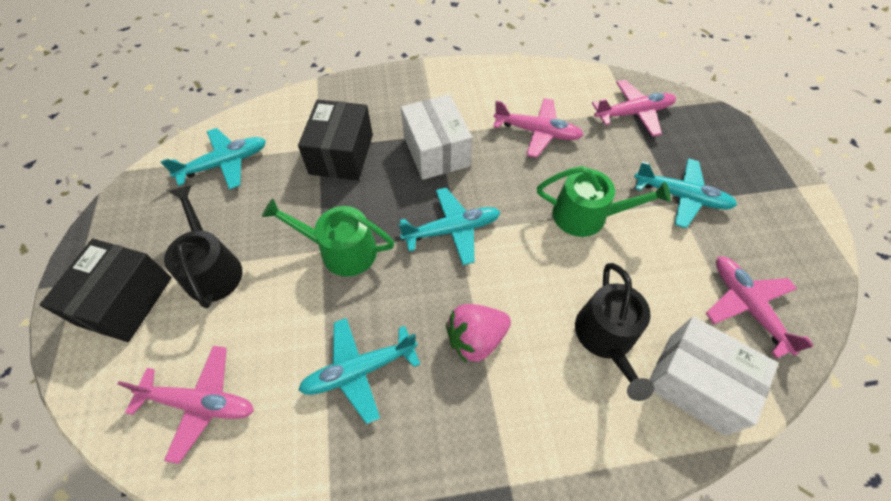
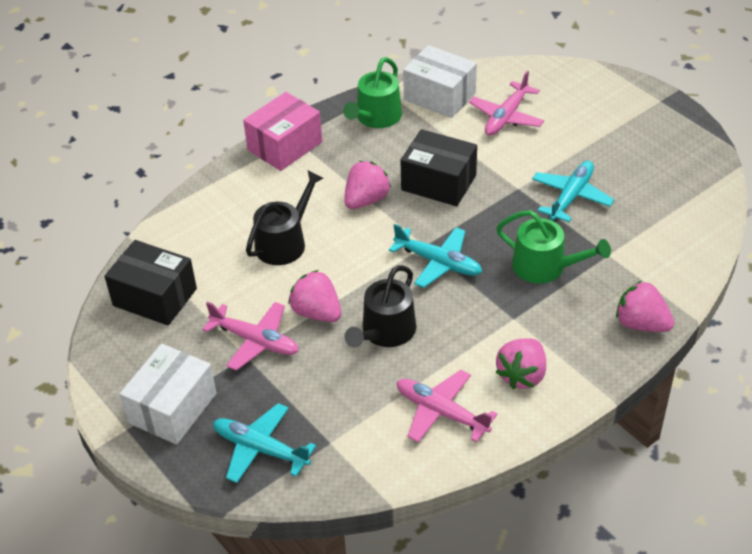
pink box: 0 -> 1
pink plane: 4 -> 3
pink strawberry: 1 -> 4
turquoise plane: 4 -> 3

